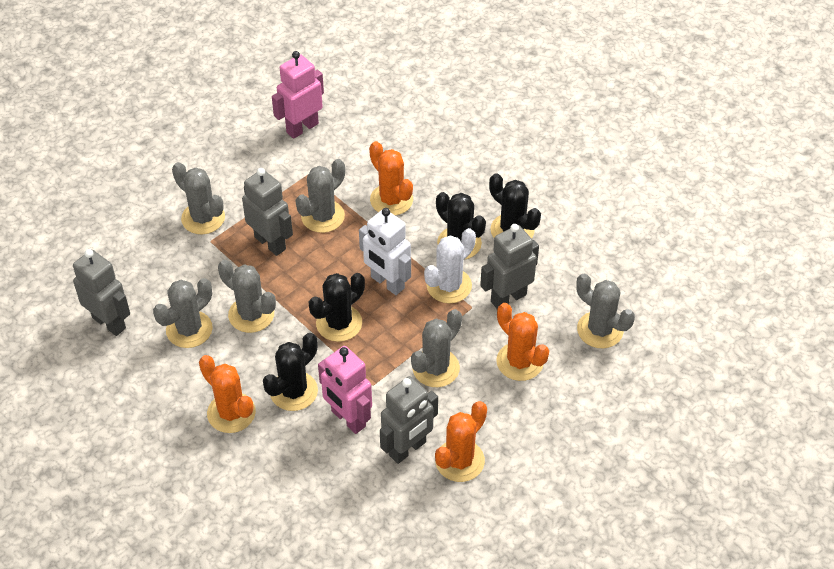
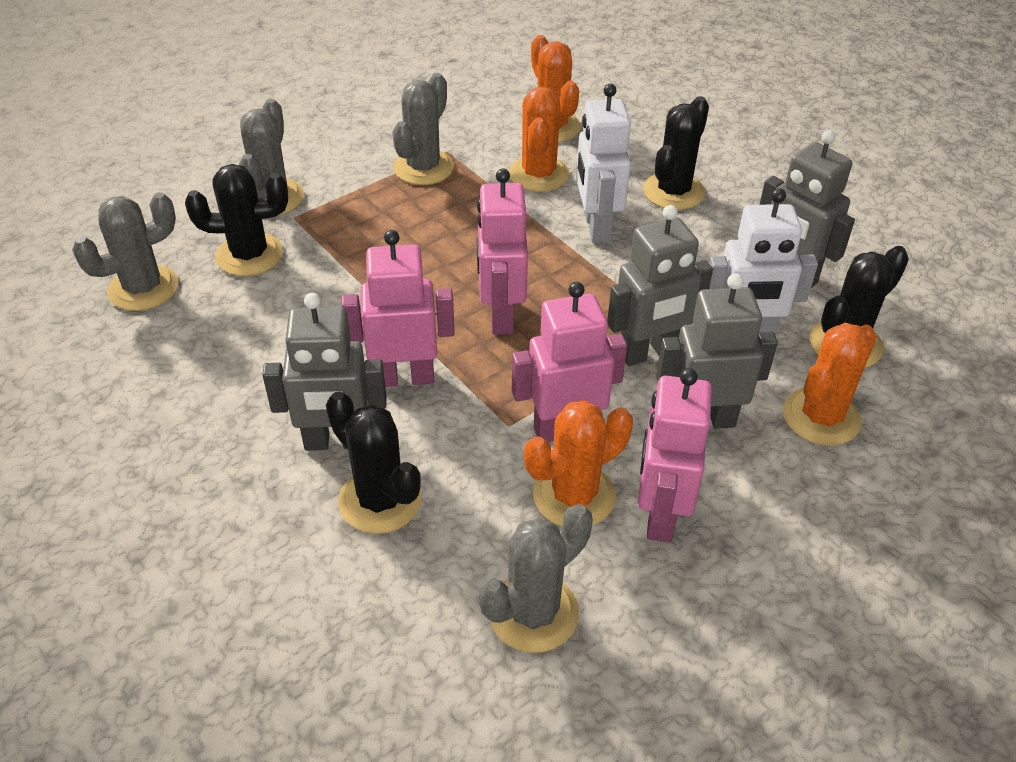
grey cactus: 6 -> 4
pink robot: 2 -> 4
white cactus: 1 -> 0
white robot: 1 -> 2

